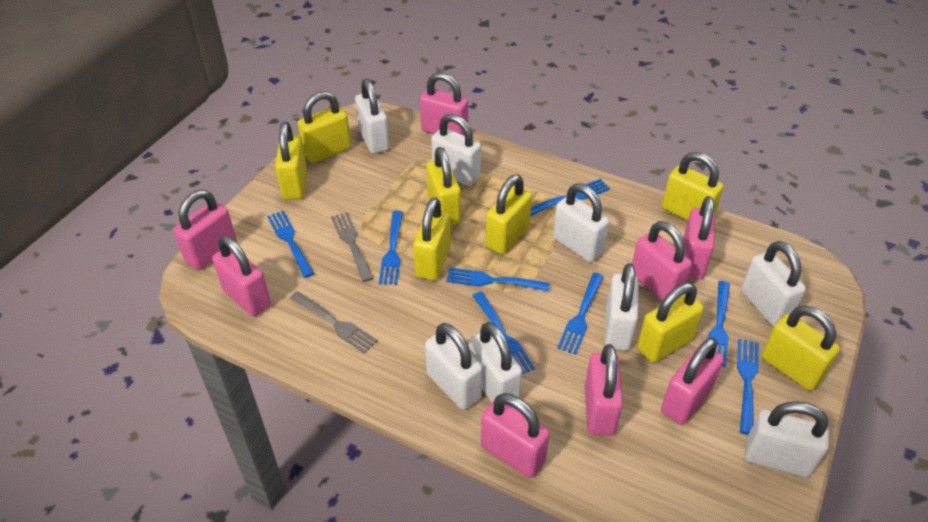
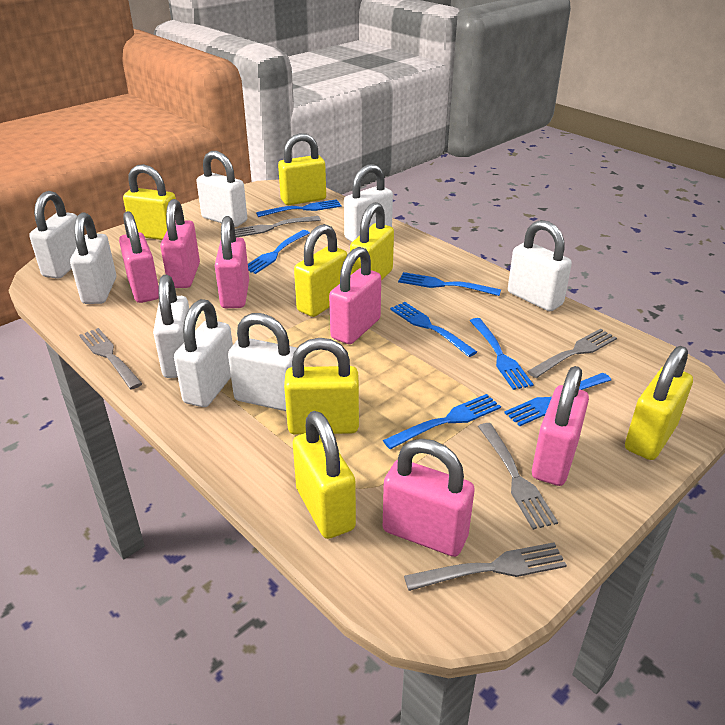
blue fork: 8 -> 7
grey fork: 2 -> 5
pink padlock: 8 -> 6
yellow padlock: 8 -> 7

